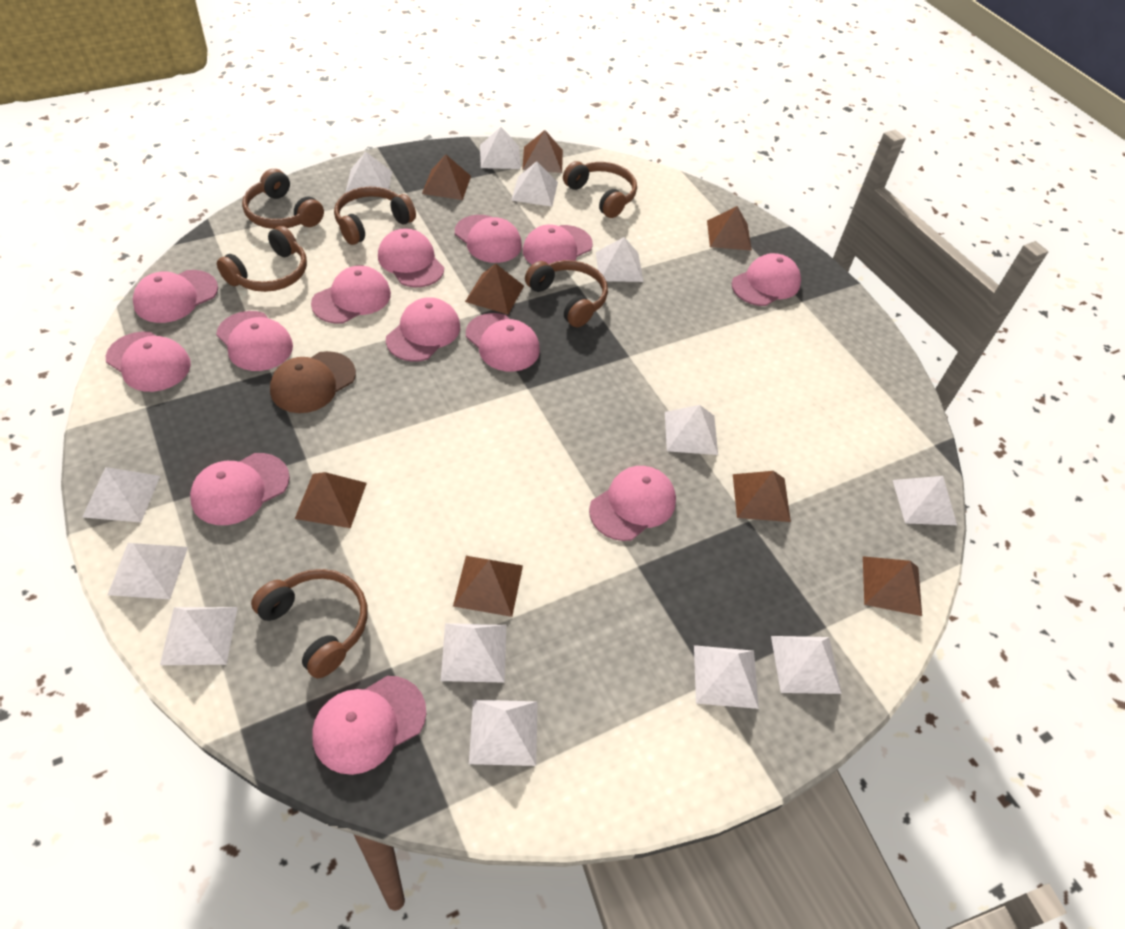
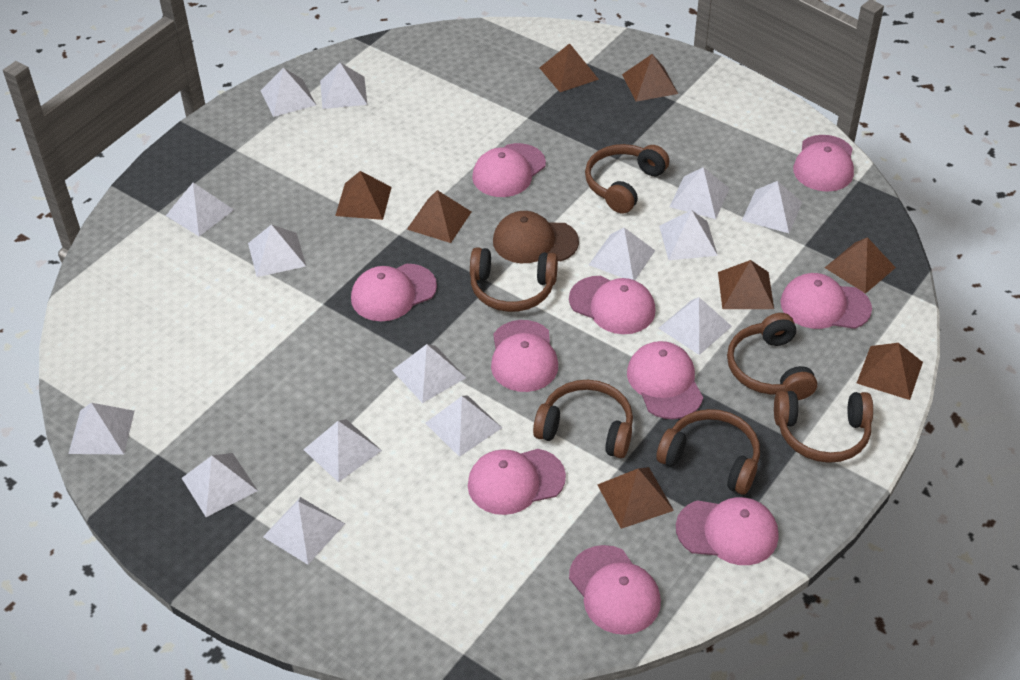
pink cap: 13 -> 10
white pyramid: 13 -> 15

